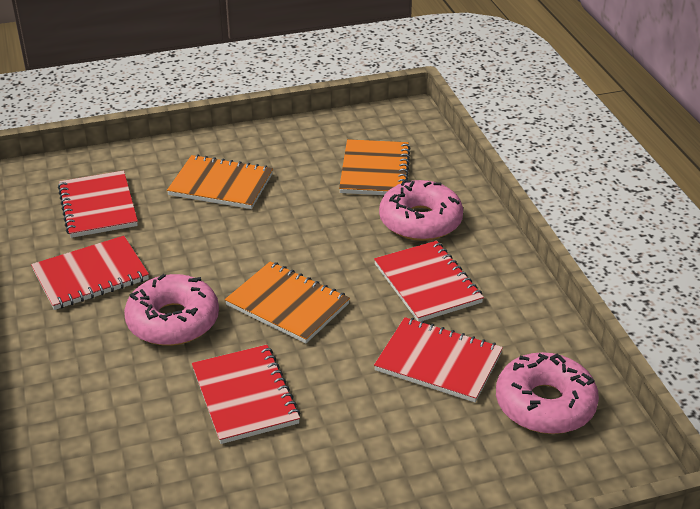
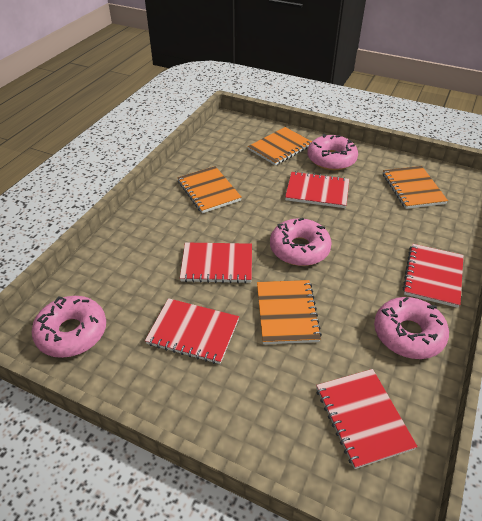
orange notebook: 3 -> 4
pink donut: 3 -> 4

